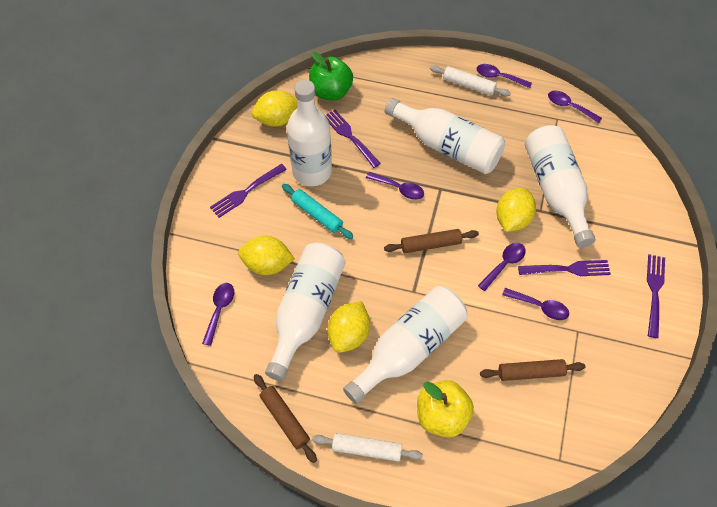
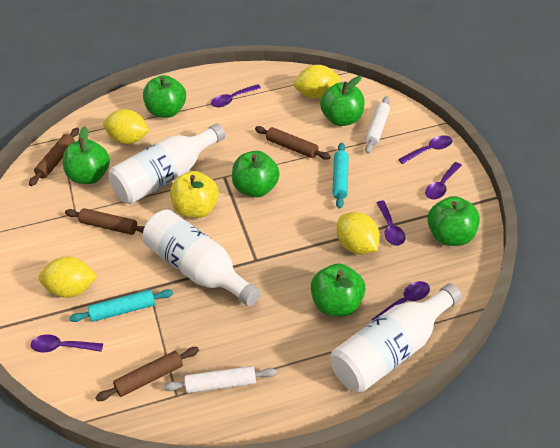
brown rolling pin: 3 -> 4
green apple: 1 -> 6
purple fork: 4 -> 0
turquoise rolling pin: 1 -> 2
white bottle: 5 -> 3

